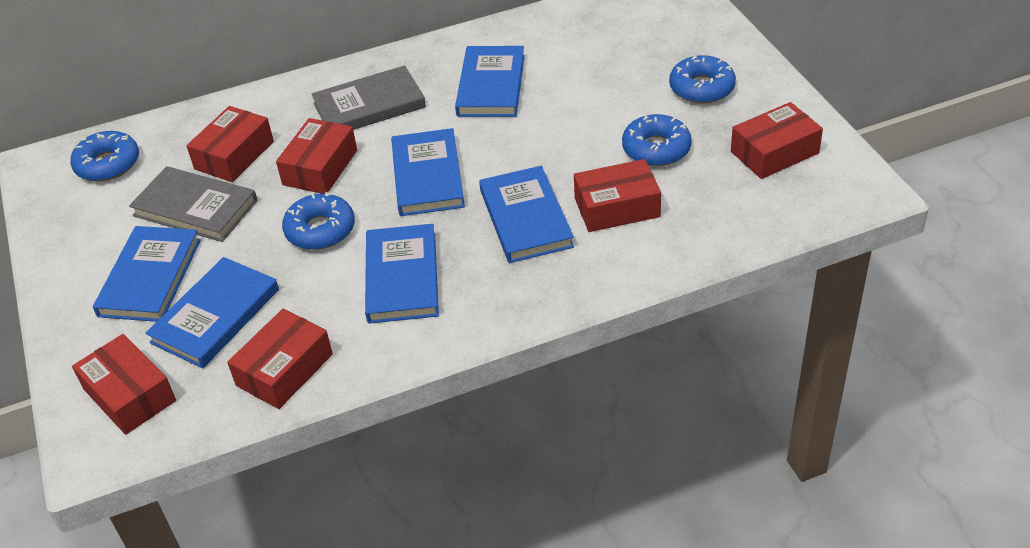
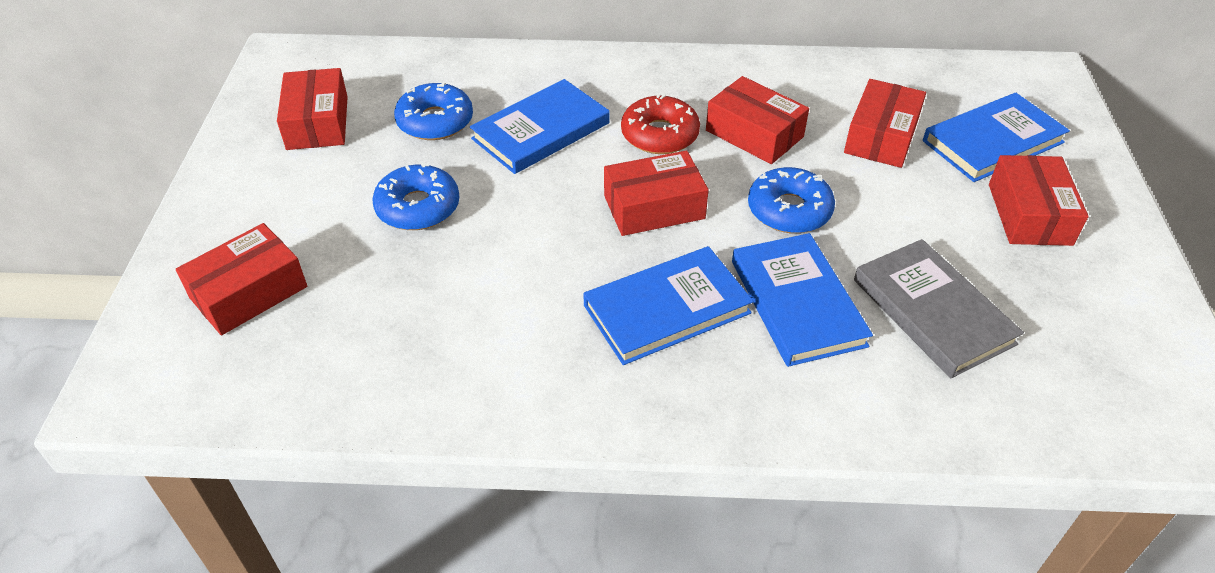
blue book: 6 -> 4
blue donut: 4 -> 3
grey book: 2 -> 1
red donut: 0 -> 1

